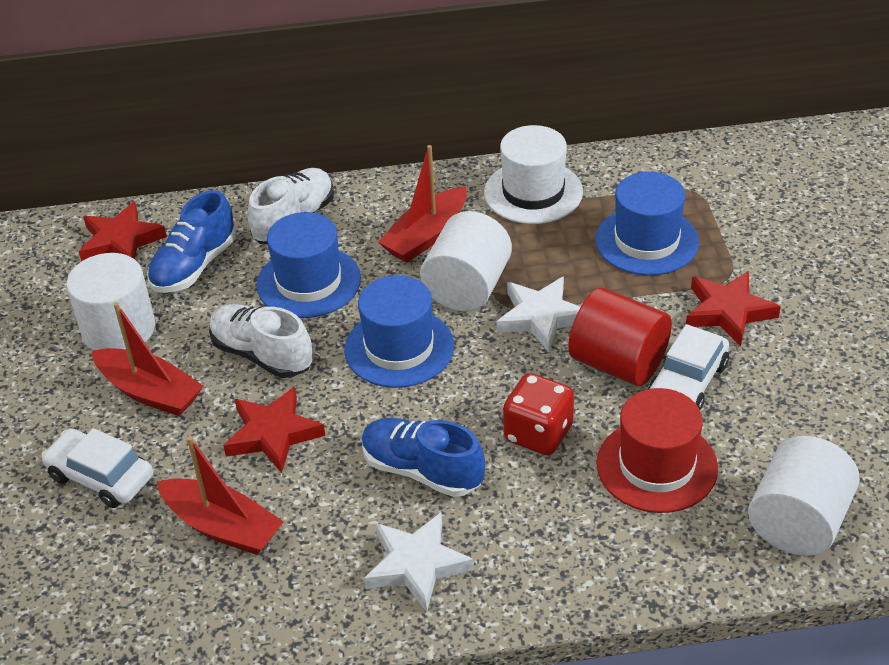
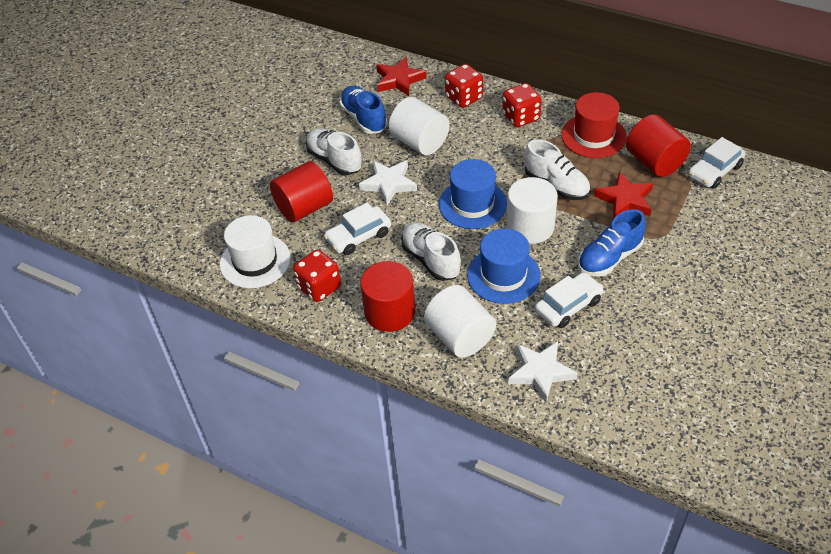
blue hat: 3 -> 2
red boat: 3 -> 0
red cylinder: 1 -> 3
red dice: 1 -> 3
red star: 3 -> 2
white car: 2 -> 3
white shoe: 2 -> 3

